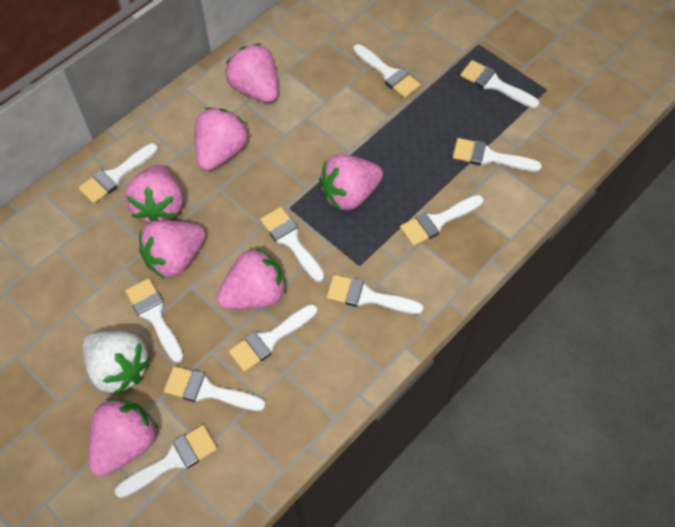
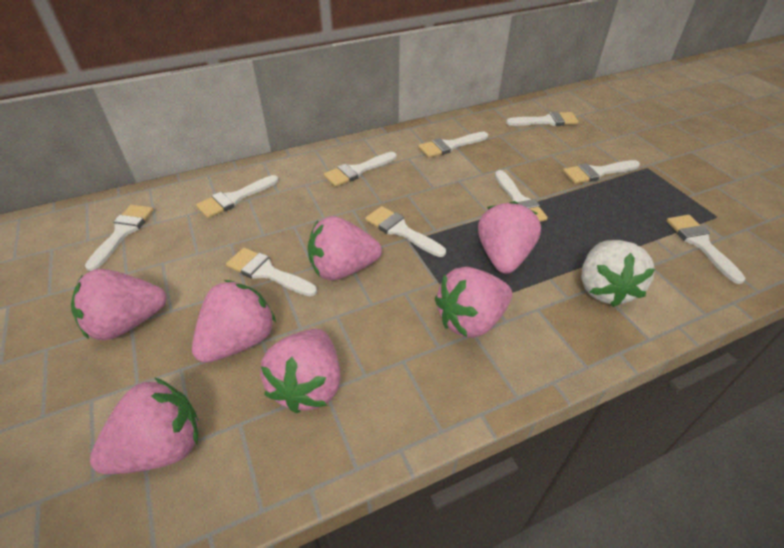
white brush: 11 -> 10

